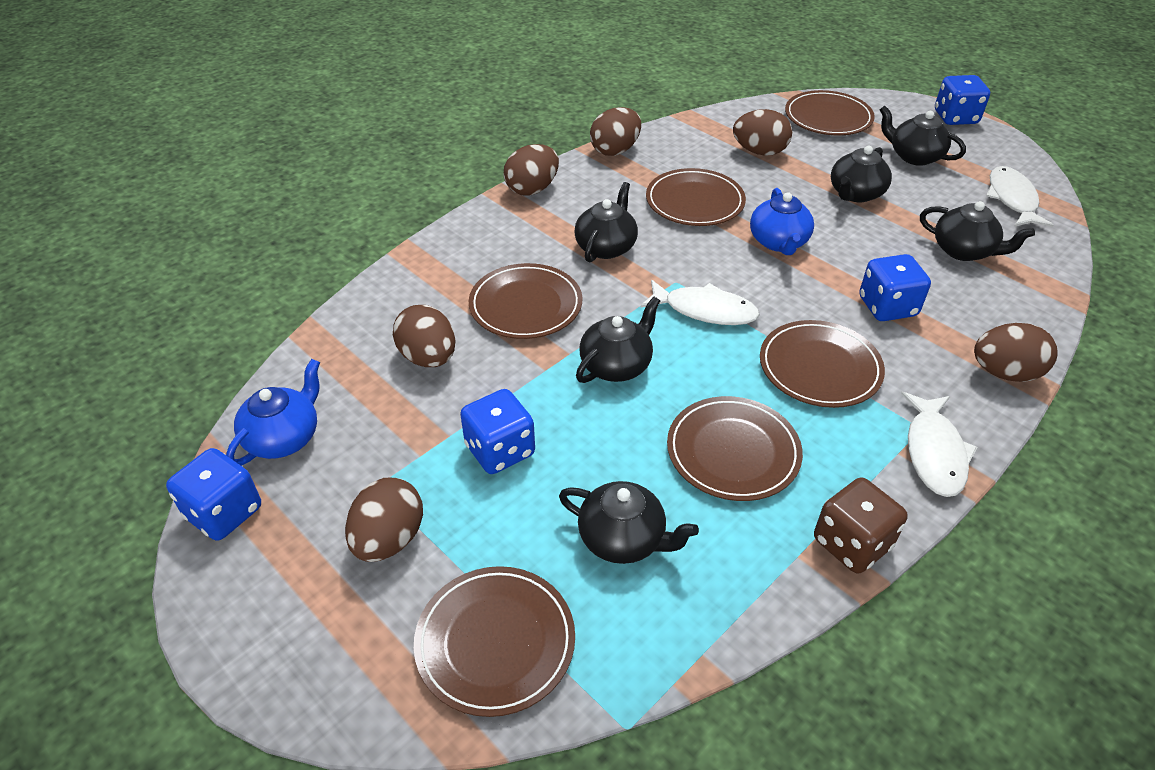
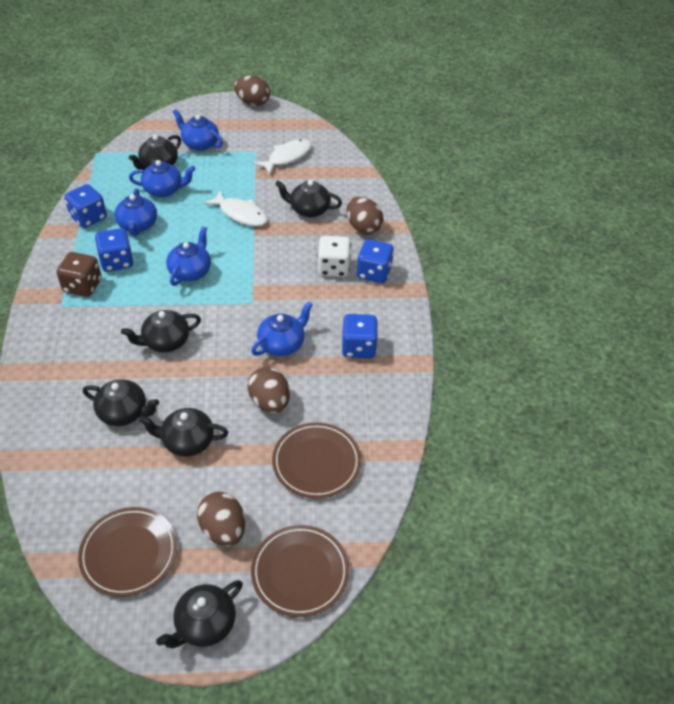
blue teapot: 2 -> 5
brown egg: 6 -> 4
brown plate: 6 -> 3
white dice: 0 -> 1
white fish: 3 -> 2

